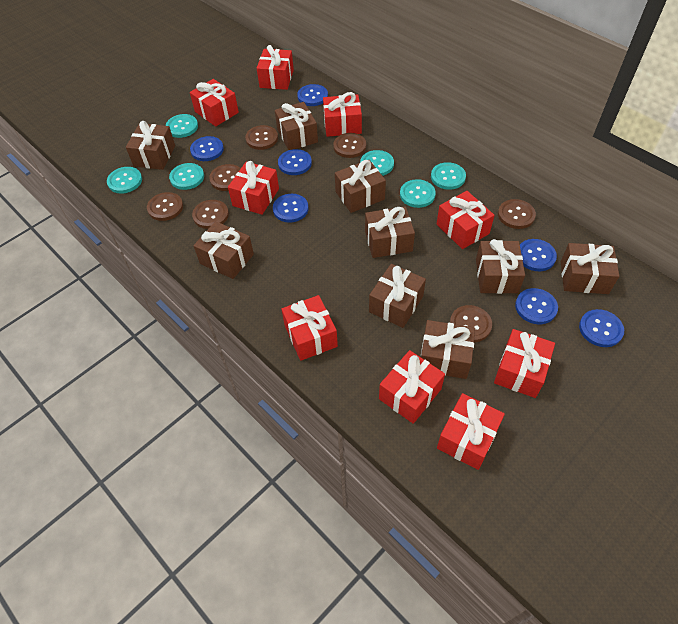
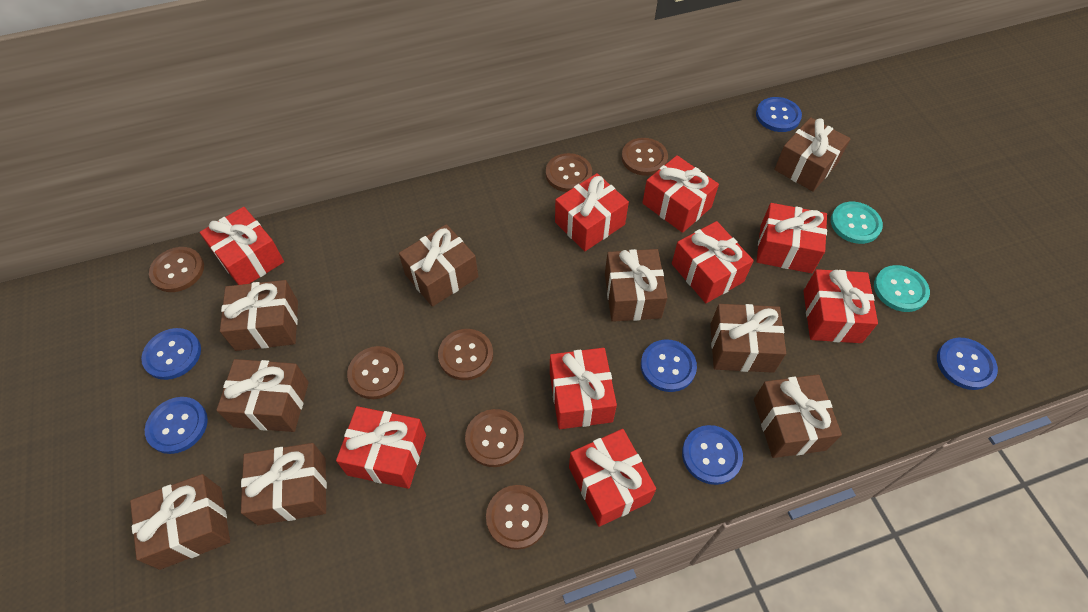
blue button: 7 -> 6
turquoise button: 6 -> 2

